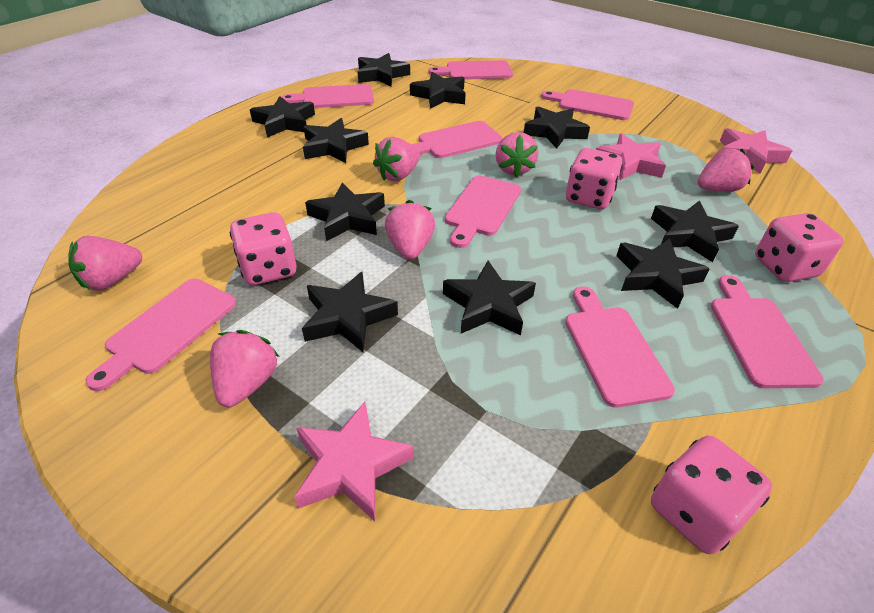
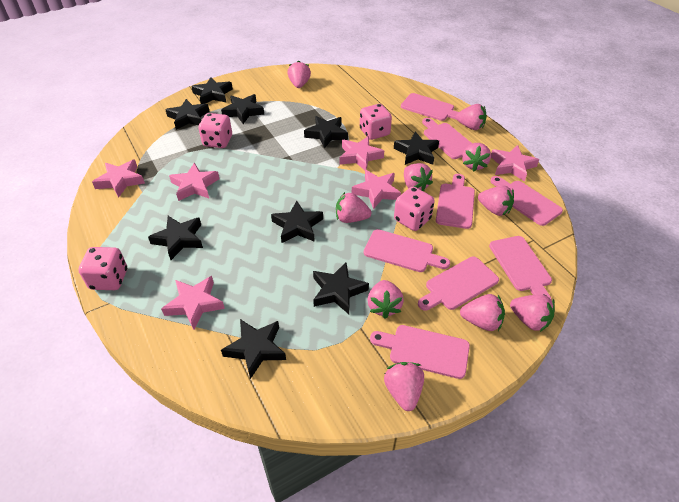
black star: 10 -> 9
pink star: 3 -> 6
pink strawberry: 6 -> 10

